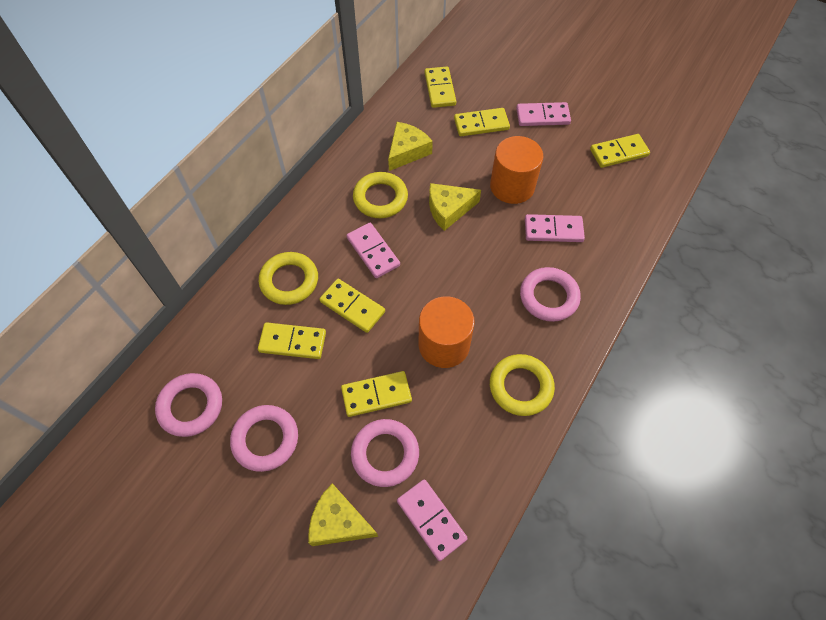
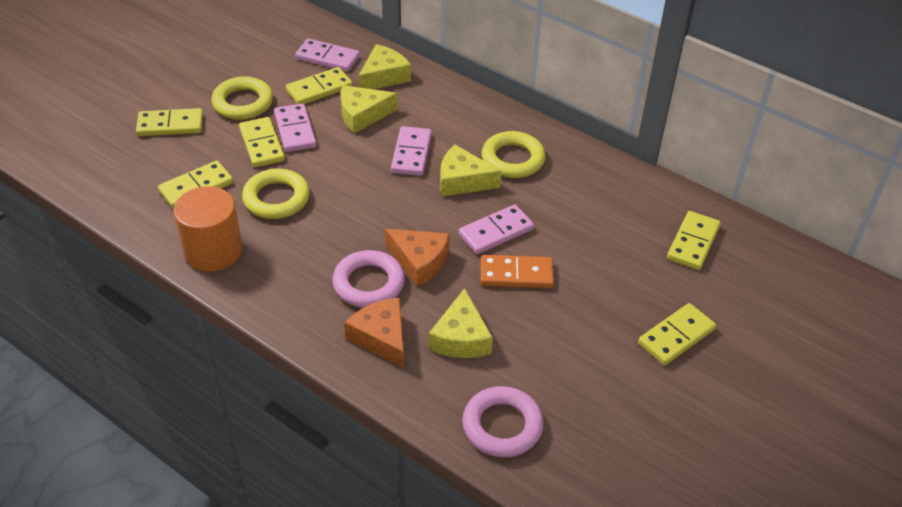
orange cheese: 0 -> 2
orange cylinder: 2 -> 1
orange domino: 0 -> 1
pink ring: 4 -> 2
yellow cheese: 3 -> 4

